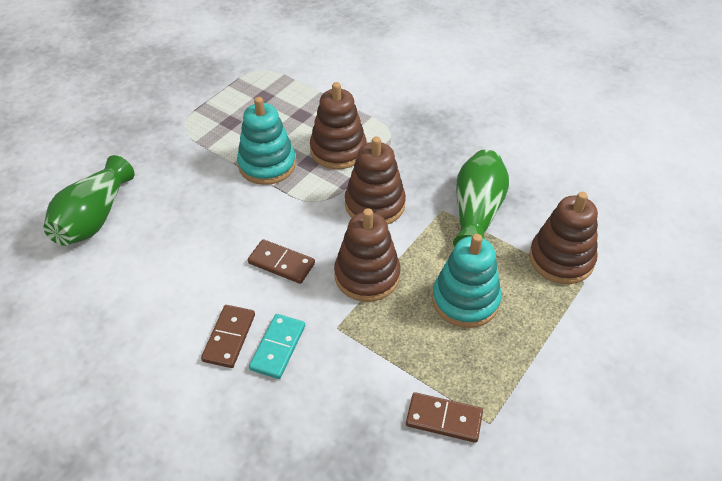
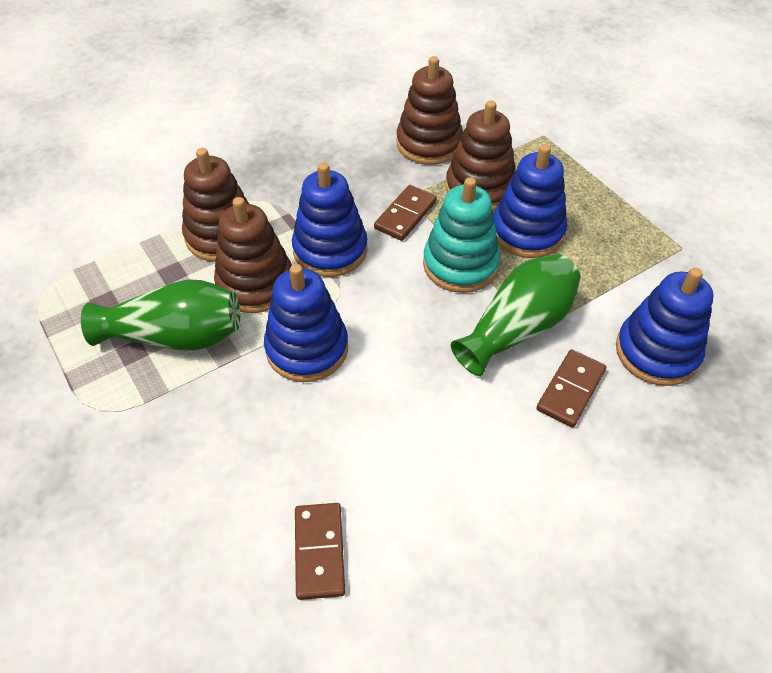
blue stacking toy: 0 -> 4
turquoise domino: 1 -> 0
turquoise stacking toy: 2 -> 1

